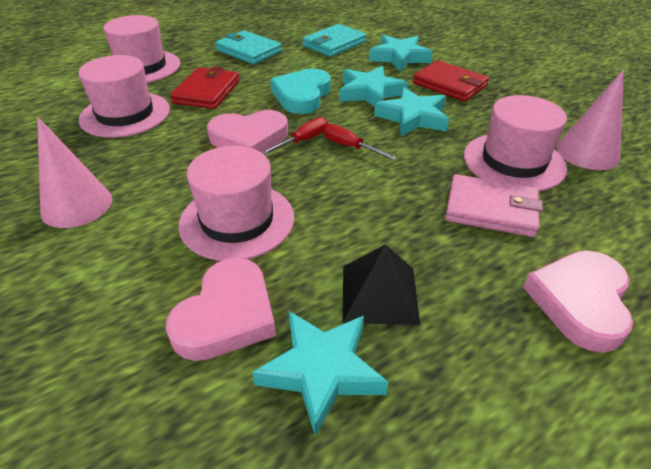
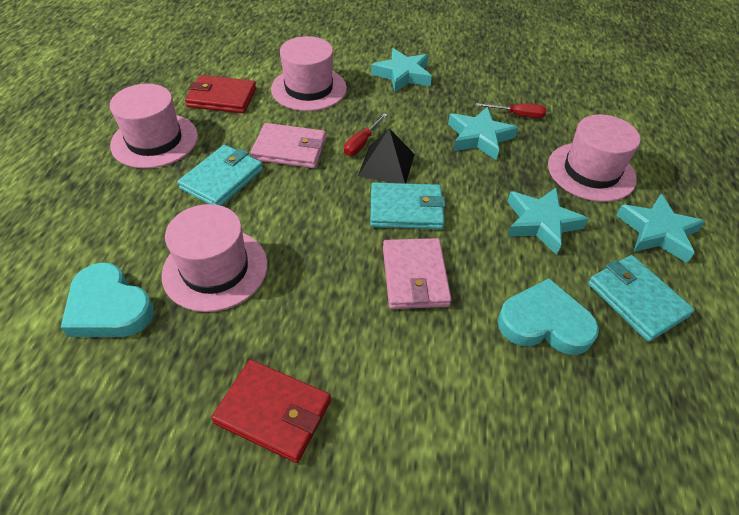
pink cone: 2 -> 0
pink heart: 3 -> 0
pink wallet: 1 -> 2
turquoise heart: 1 -> 2
turquoise wallet: 2 -> 3

